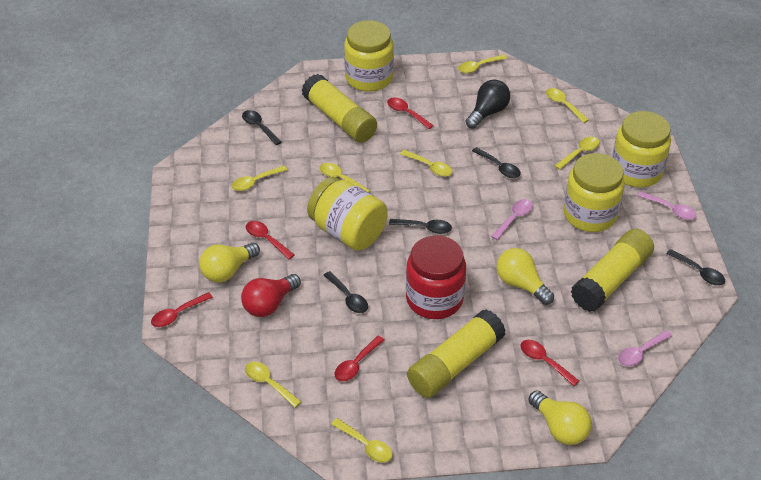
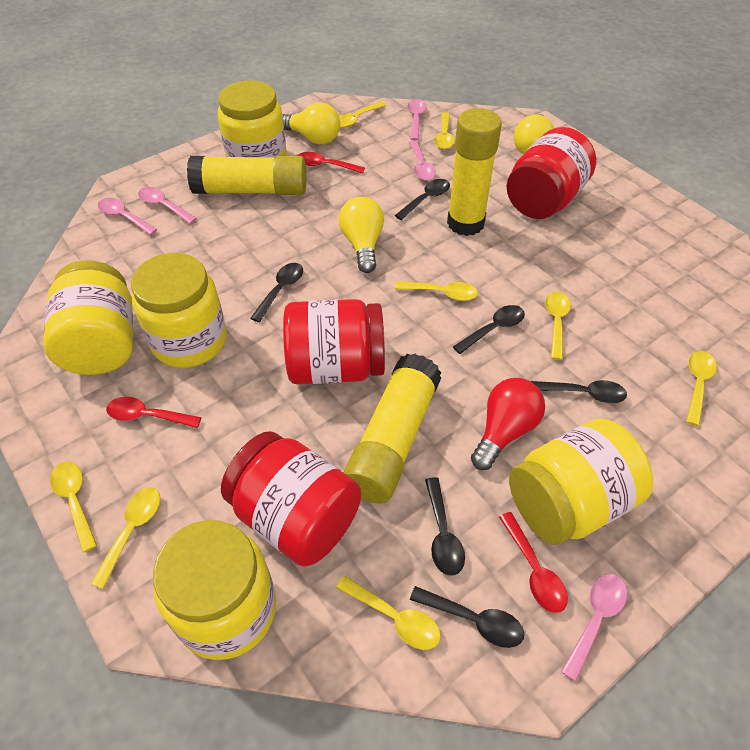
black light bulb: 1 -> 0
black spoon: 5 -> 6
pink spoon: 3 -> 5
red jar: 1 -> 3
red spoon: 5 -> 3
yellow jar: 4 -> 5

